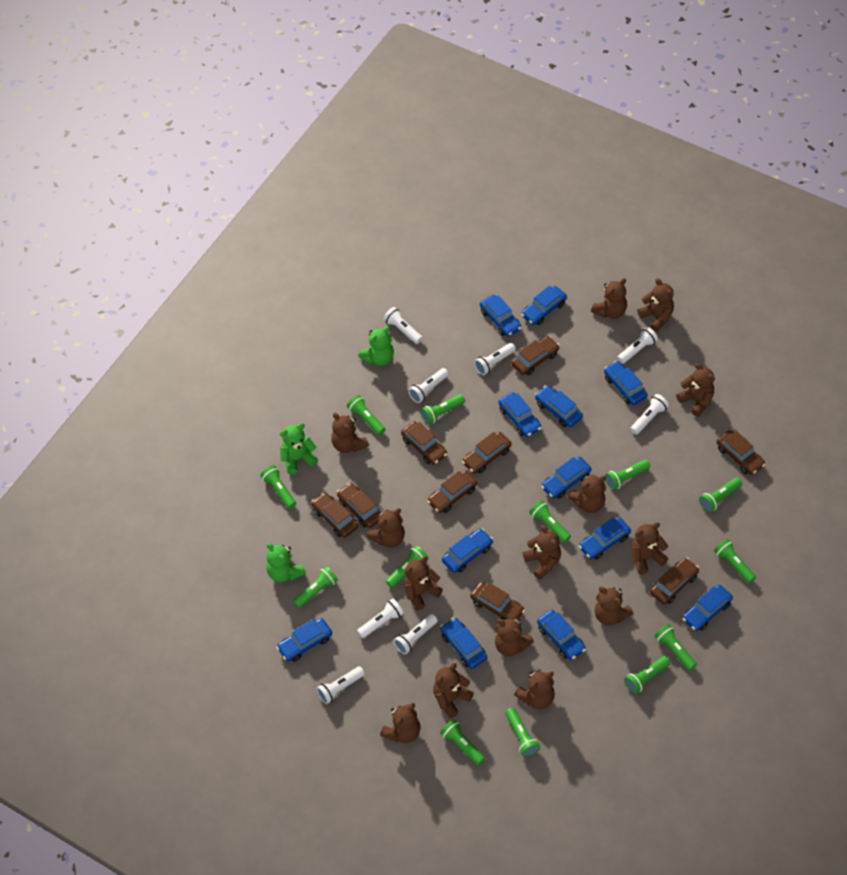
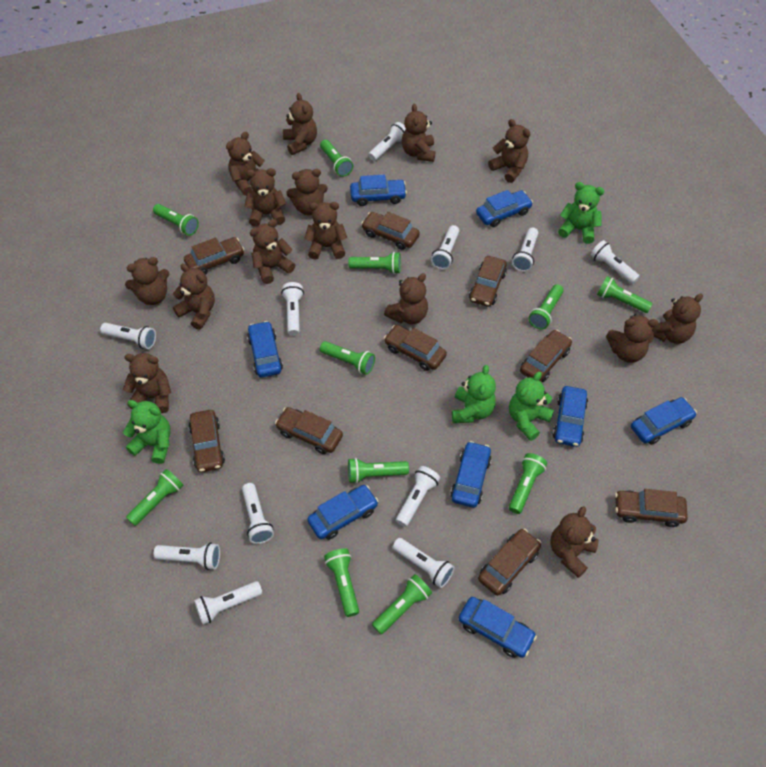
blue car: 12 -> 8
brown teddy bear: 14 -> 15
green flashlight: 13 -> 11
green teddy bear: 3 -> 4
white flashlight: 8 -> 11

